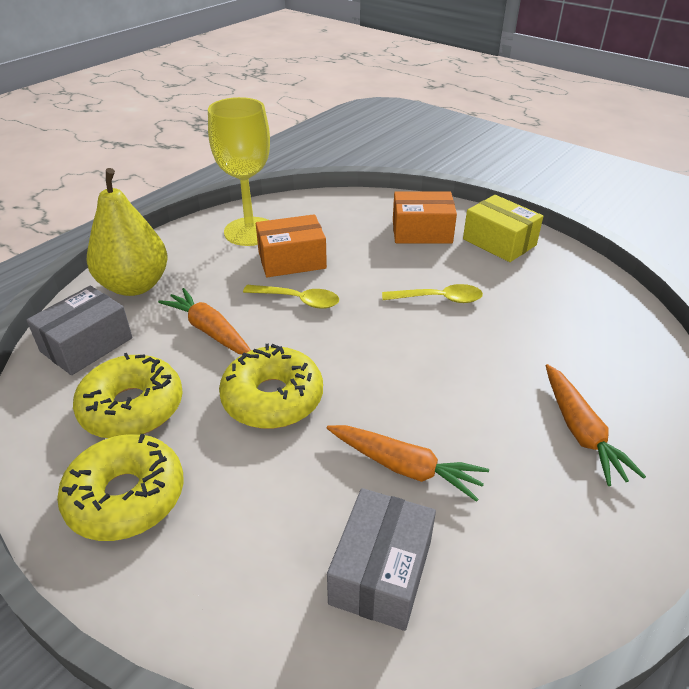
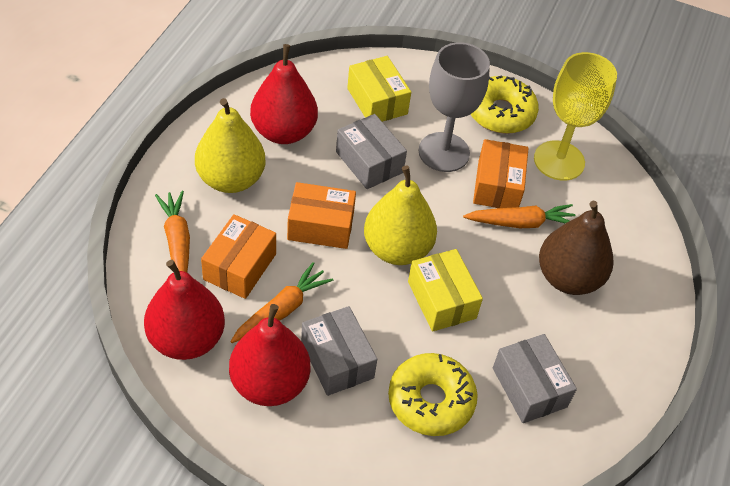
brown pear: 0 -> 1
grey box: 2 -> 3
grey goblet: 0 -> 1
orange box: 2 -> 3
red pear: 0 -> 3
yellow box: 1 -> 2
yellow donut: 3 -> 2
yellow pear: 1 -> 2
yellow spoon: 2 -> 0

